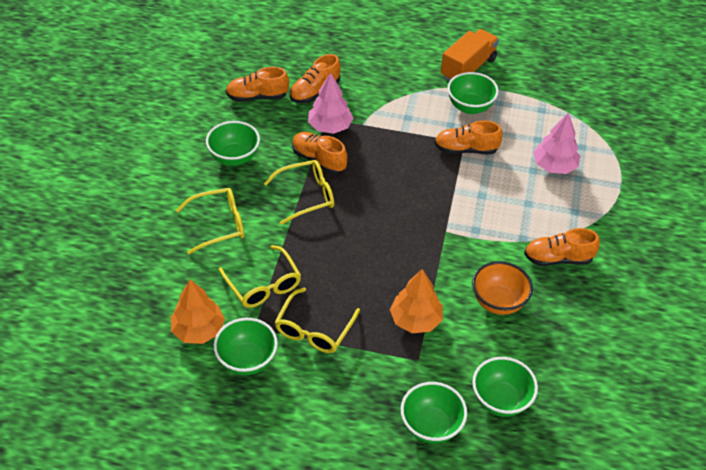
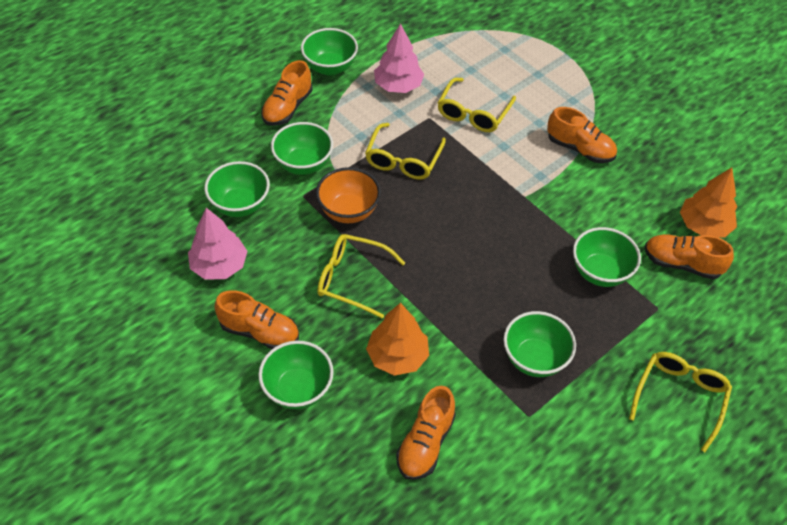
green bowl: 5 -> 6
orange truck: 1 -> 0

